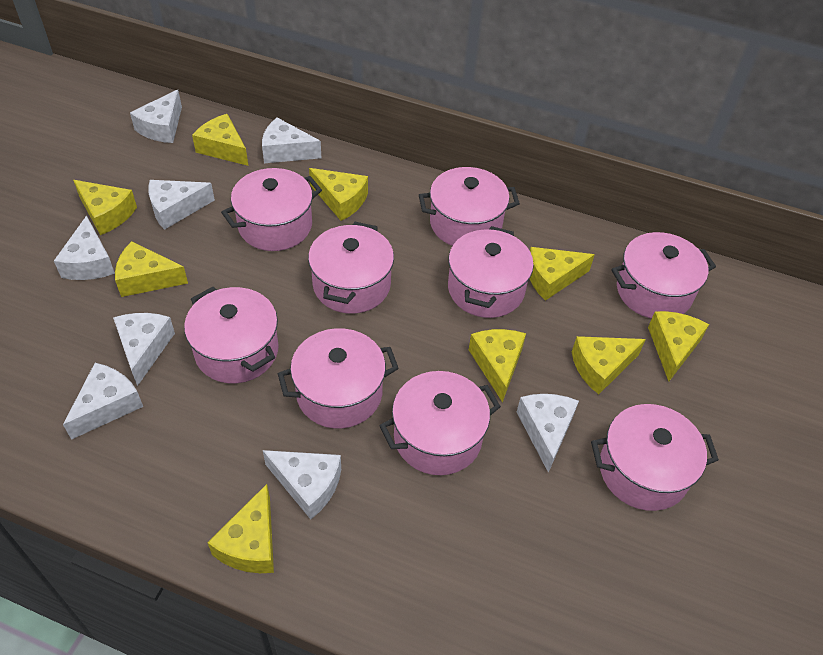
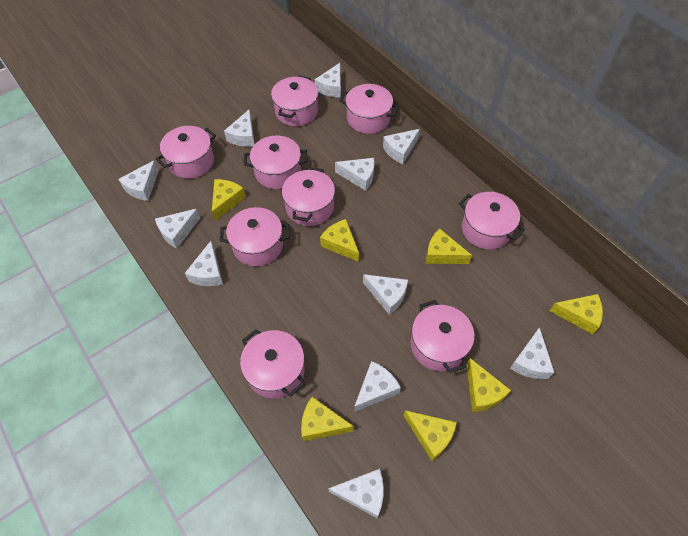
white cheese: 8 -> 11
yellow cheese: 9 -> 7

